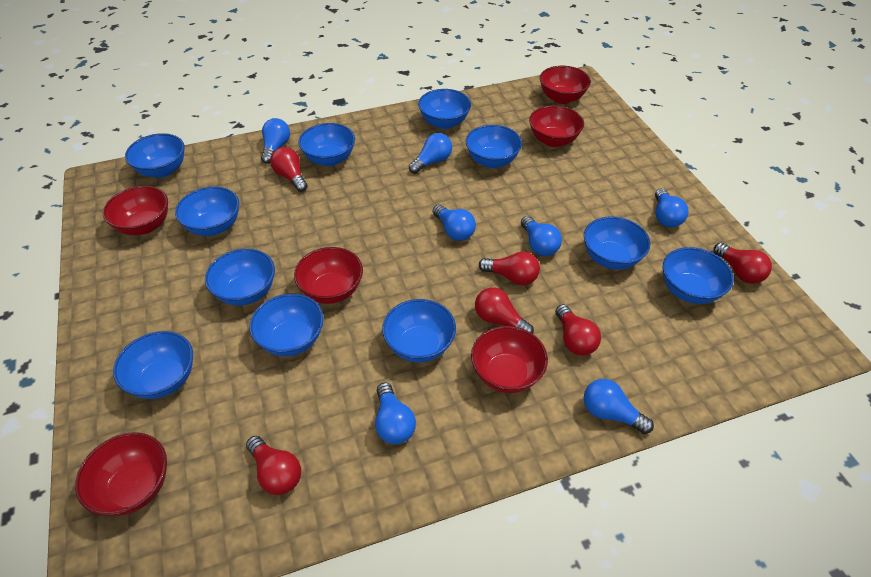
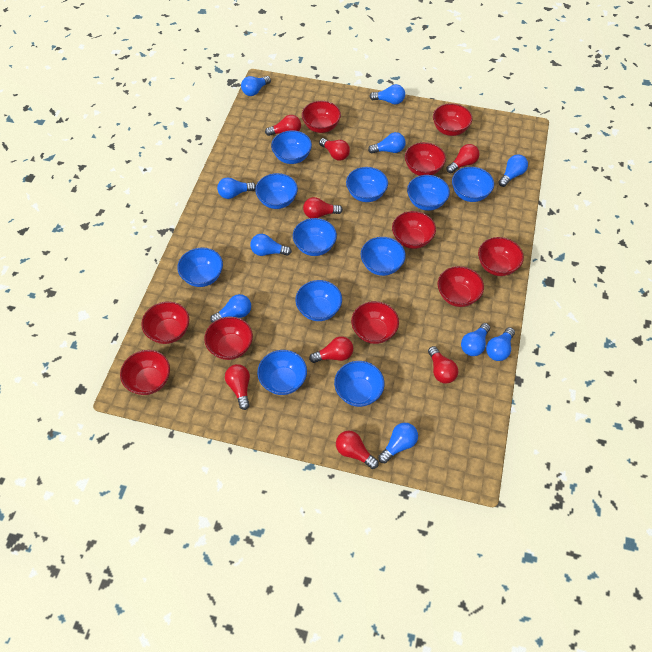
blue light bulb: 7 -> 10
red bowl: 6 -> 10
red light bulb: 6 -> 8

